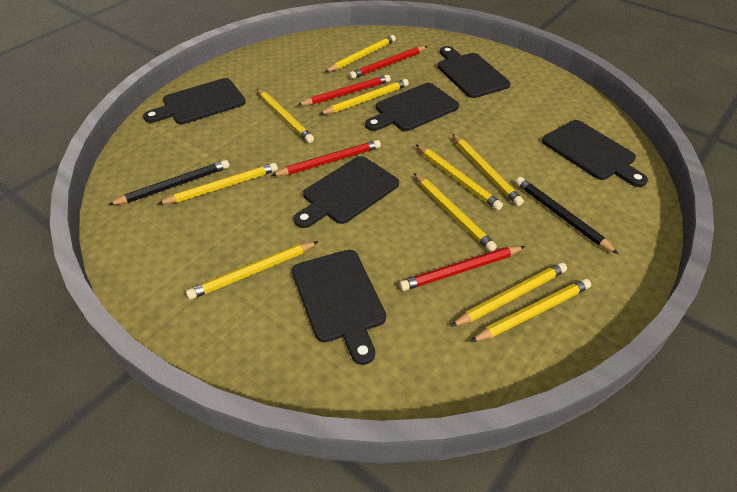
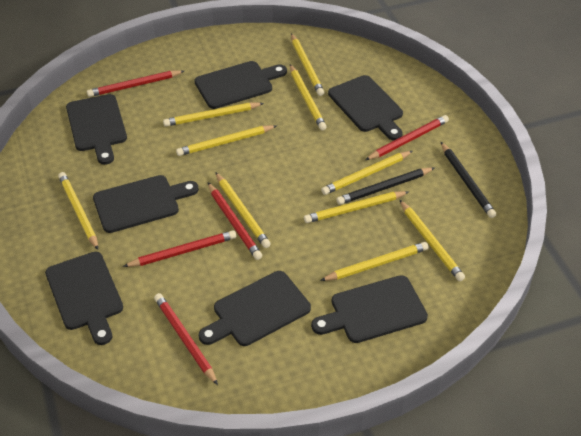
black cutting board: 6 -> 7
red pencil: 4 -> 5

